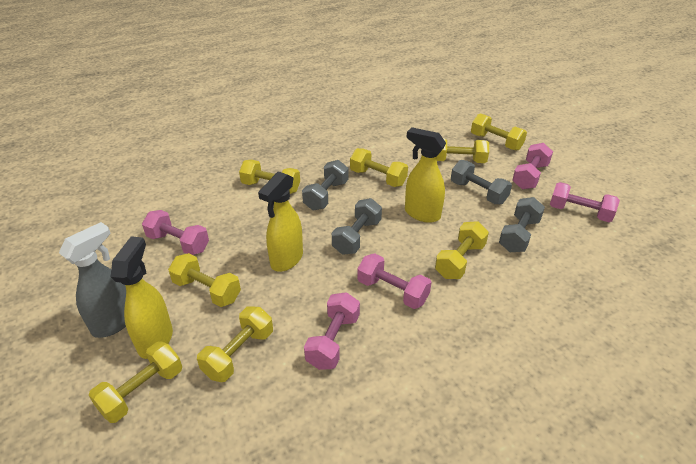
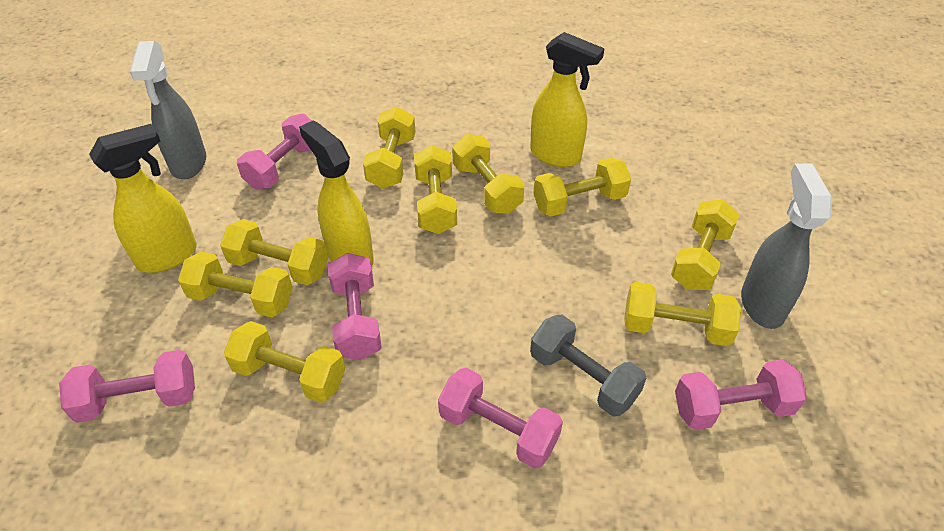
grey dumbbell: 4 -> 1
grey spray bottle: 1 -> 2
yellow dumbbell: 8 -> 9

